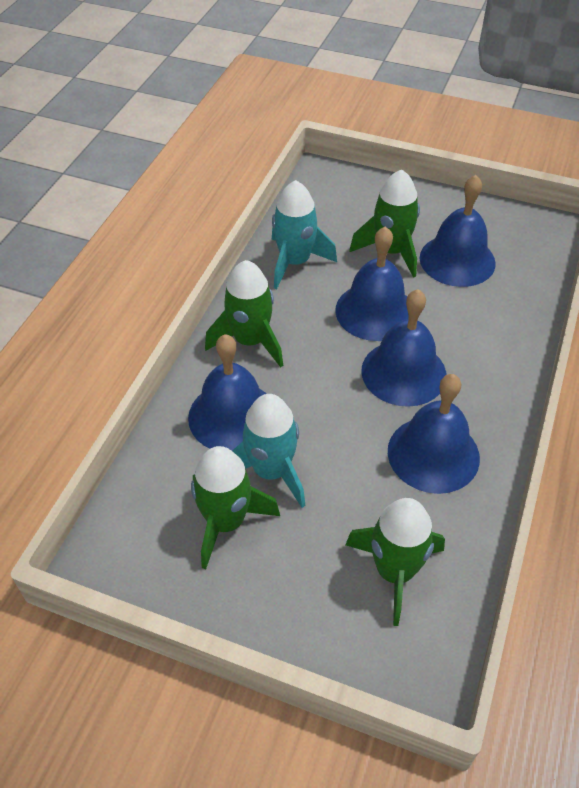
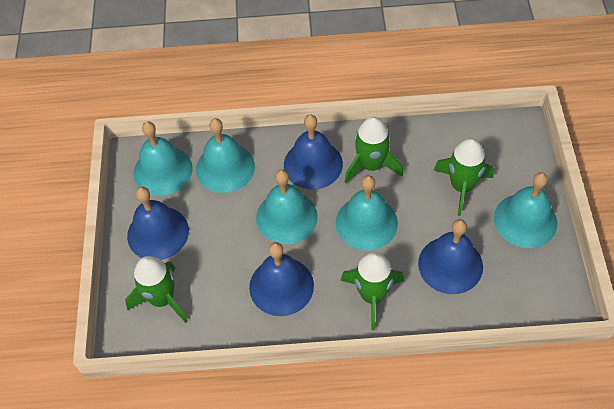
blue bell: 5 -> 4
turquoise bell: 0 -> 5
turquoise rocket: 2 -> 0

